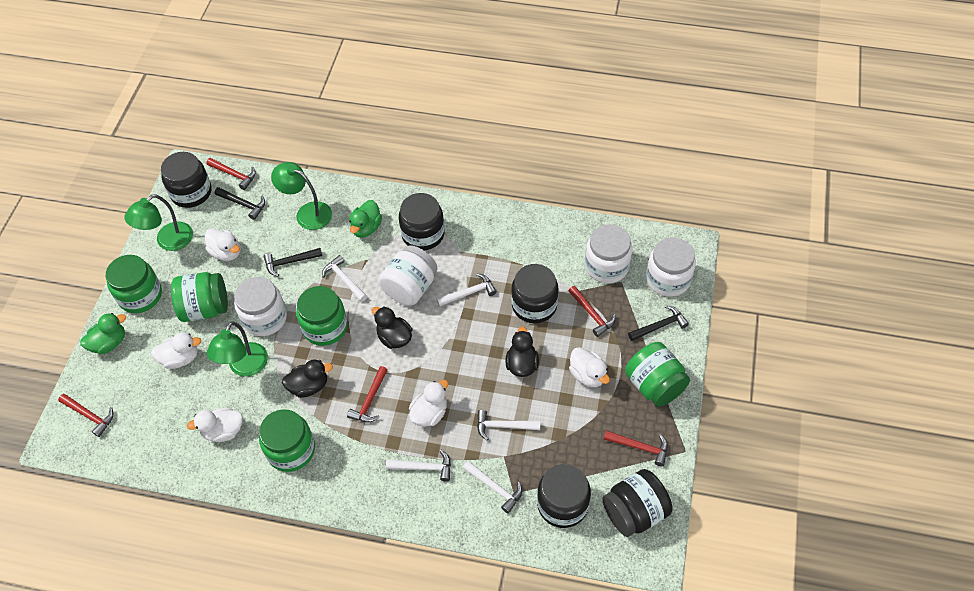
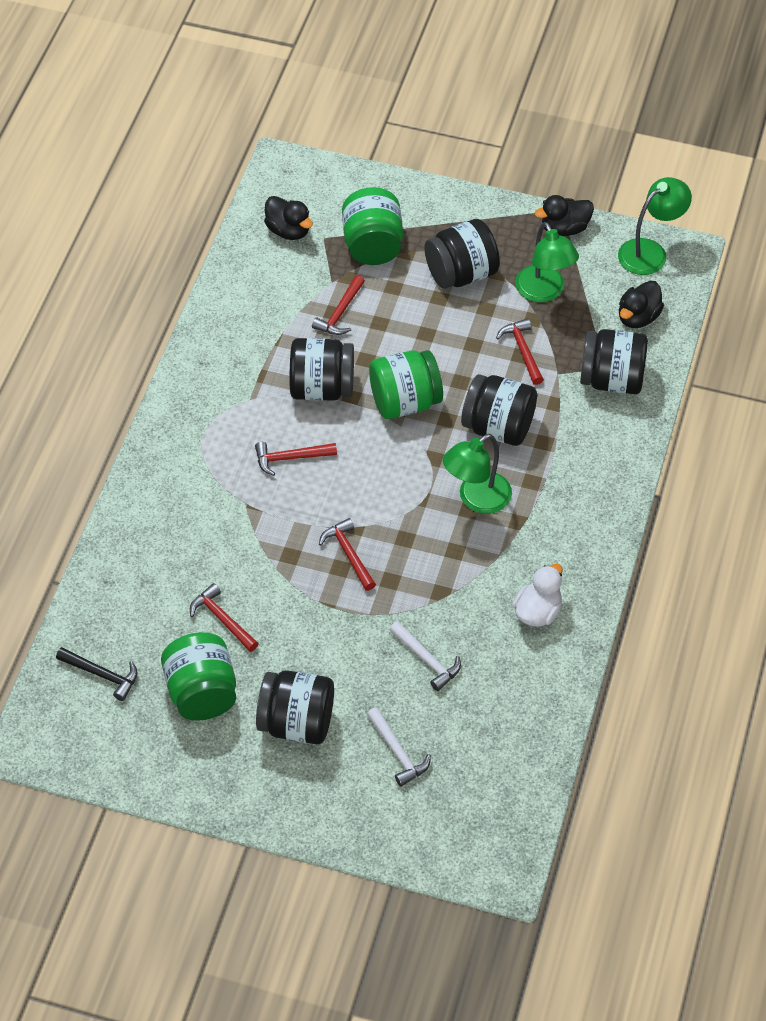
black hammer: 3 -> 1
green duck: 2 -> 0
green jar: 5 -> 3
white duck: 5 -> 1
white hammer: 5 -> 2
white jar: 4 -> 0

